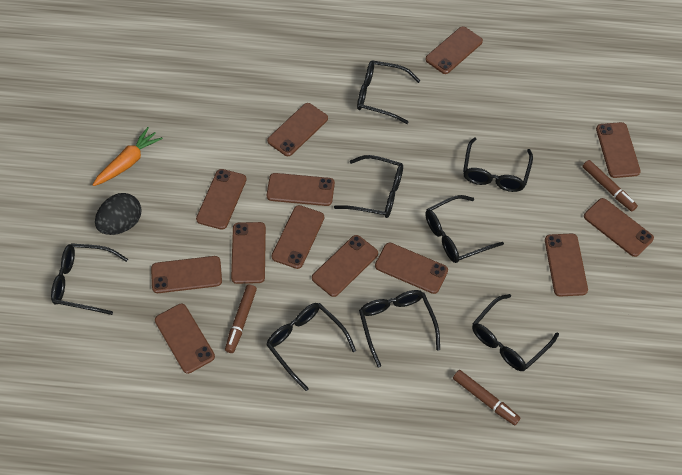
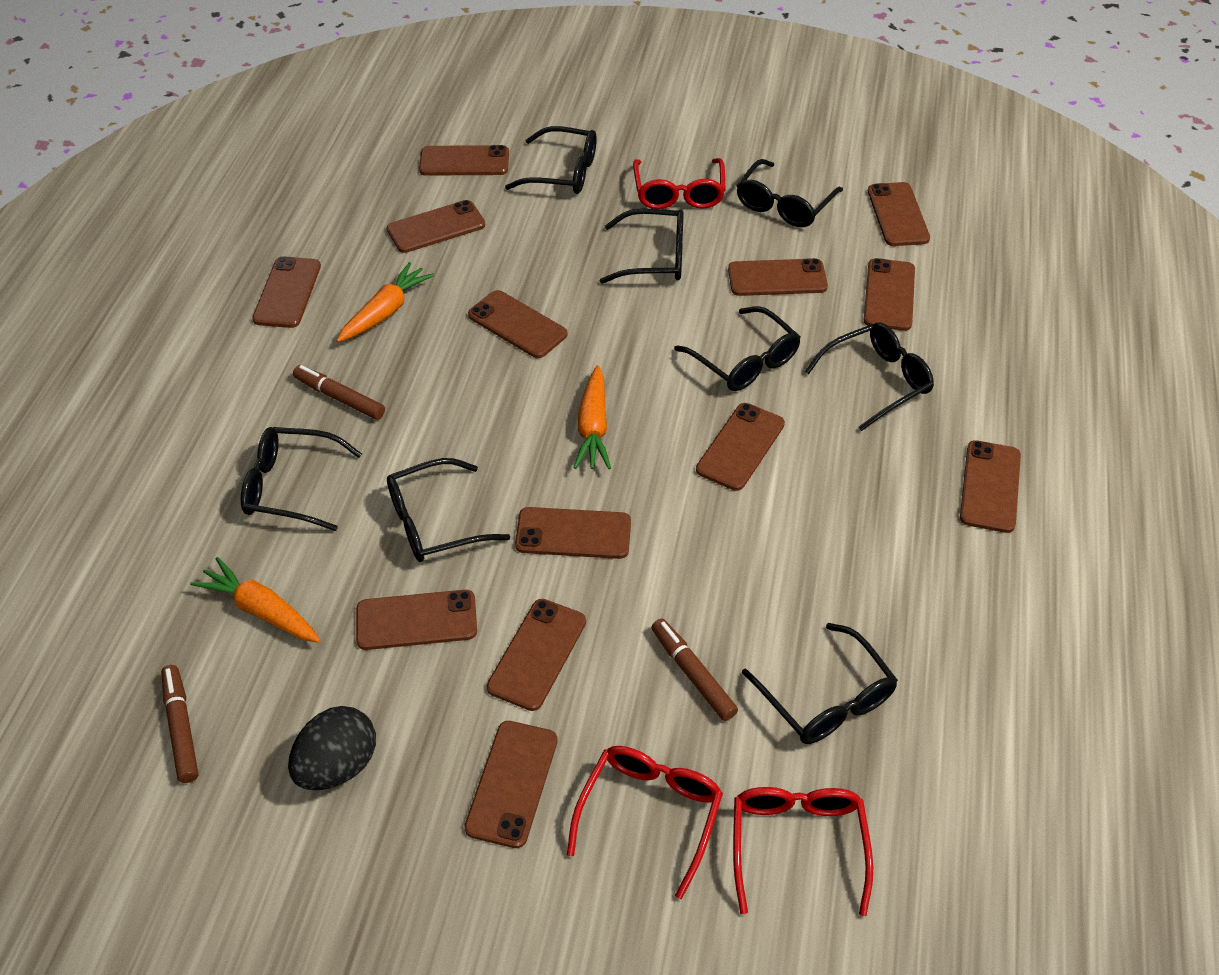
orange carrot: 1 -> 3
red glasses: 0 -> 3

